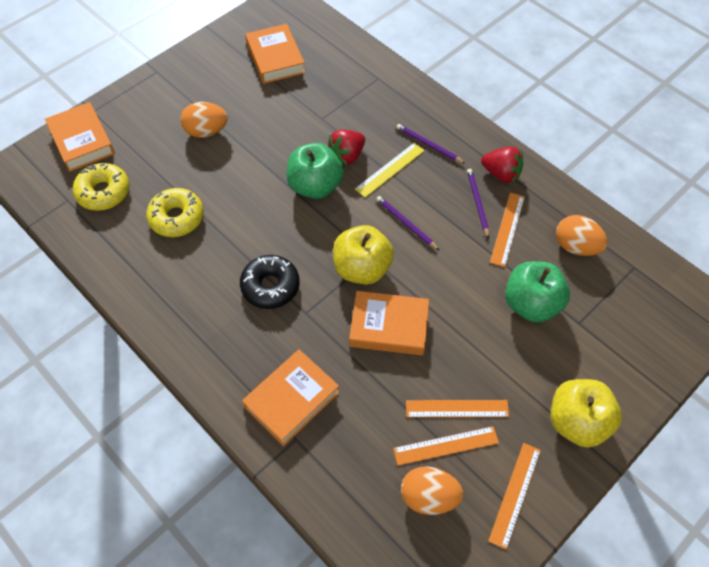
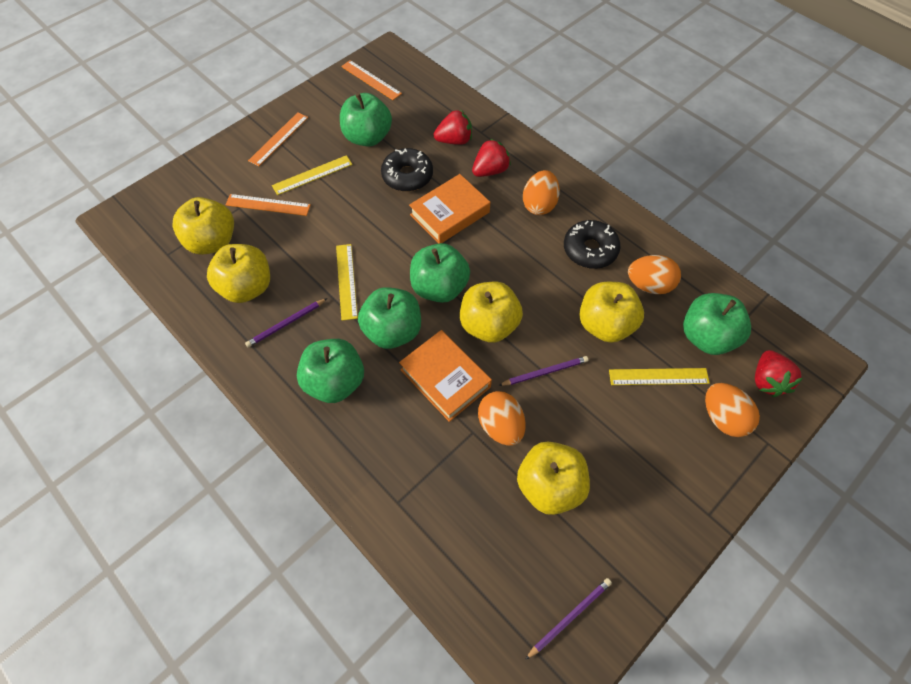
black donut: 1 -> 2
green apple: 2 -> 5
orange book: 4 -> 2
orange egg: 3 -> 4
orange ruler: 4 -> 3
red strawberry: 2 -> 3
yellow apple: 2 -> 5
yellow donut: 2 -> 0
yellow ruler: 1 -> 3

